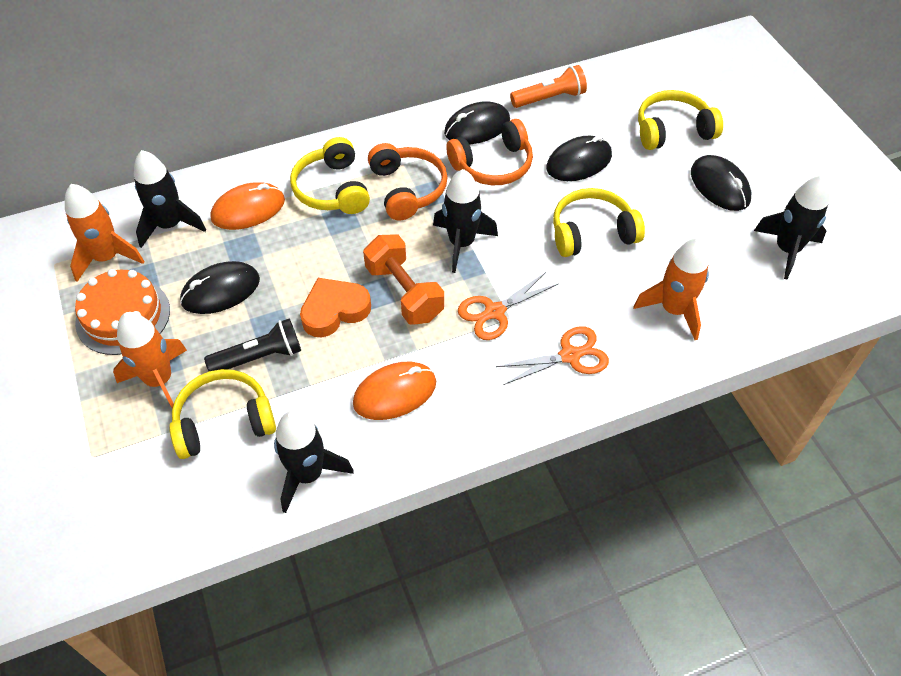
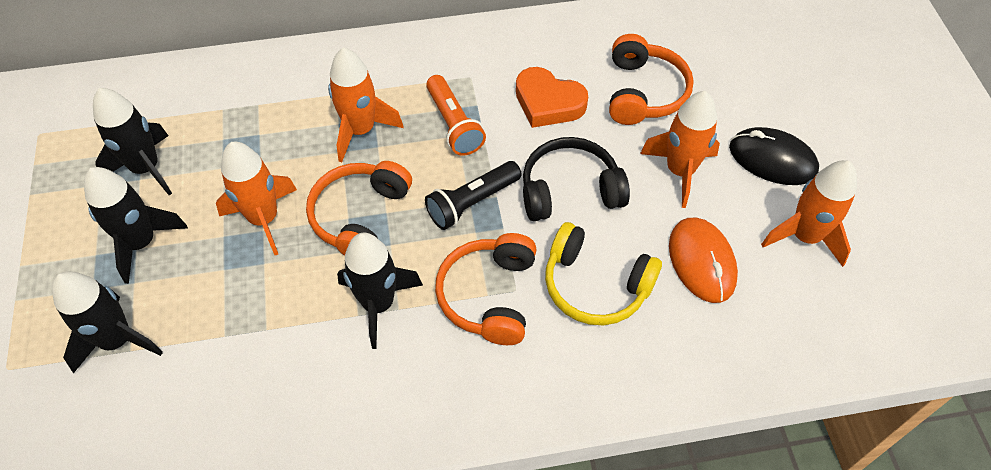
black headphones: 0 -> 1
black mouse: 4 -> 1
orange cake: 1 -> 0
orange dumbbell: 1 -> 0
orange headphones: 2 -> 3
orange mouse: 2 -> 1
orange rocket: 3 -> 4
orange scissors: 2 -> 0
yellow headphones: 4 -> 1

